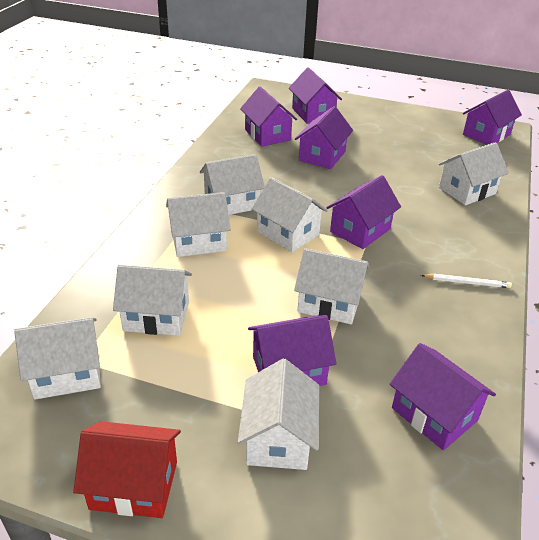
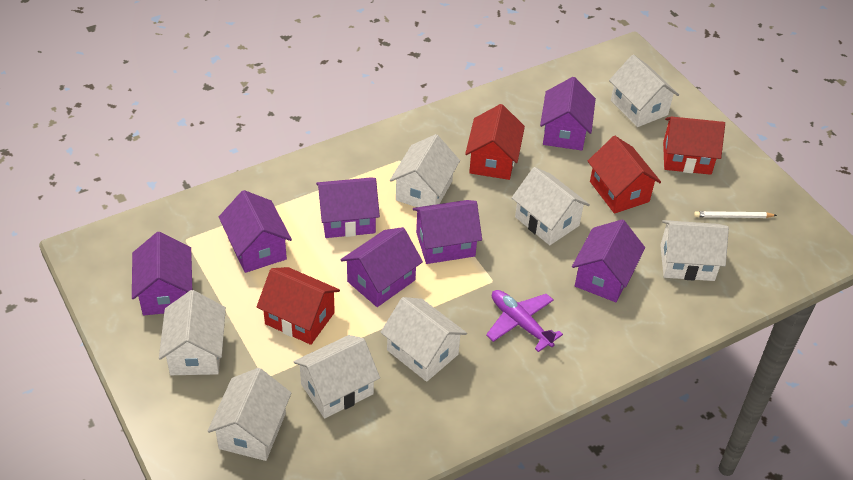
purple plane: 0 -> 1
red house: 1 -> 4

